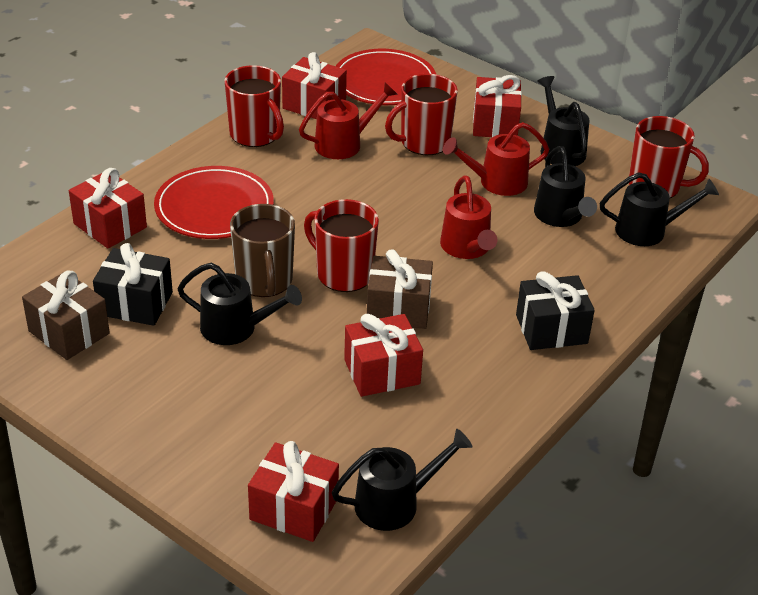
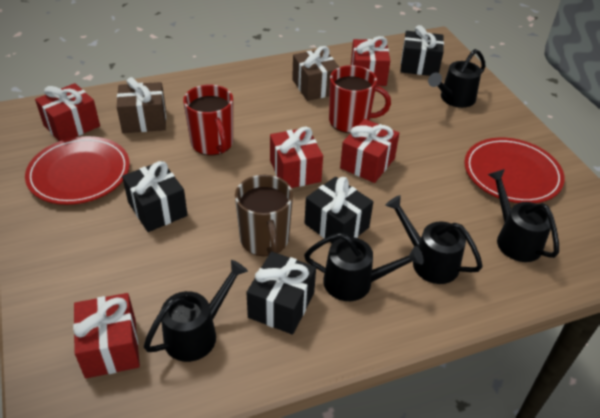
black gift: 2 -> 4
red mug: 4 -> 2
red watering can: 3 -> 0

